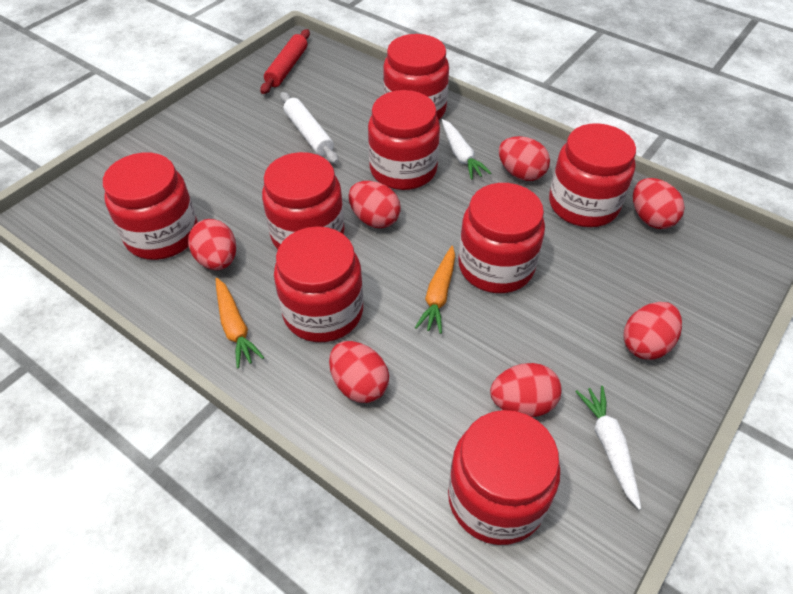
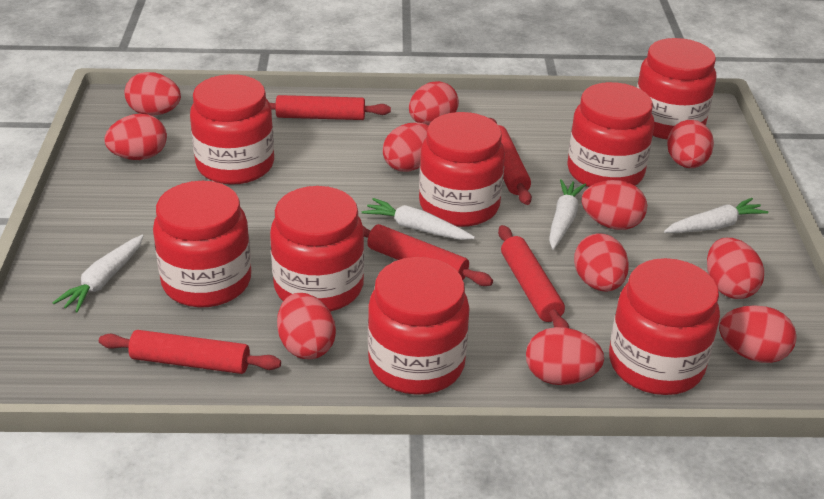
orange carrot: 2 -> 0
red egg: 7 -> 11
red rolling pin: 1 -> 5
white carrot: 2 -> 4
white rolling pin: 1 -> 0

